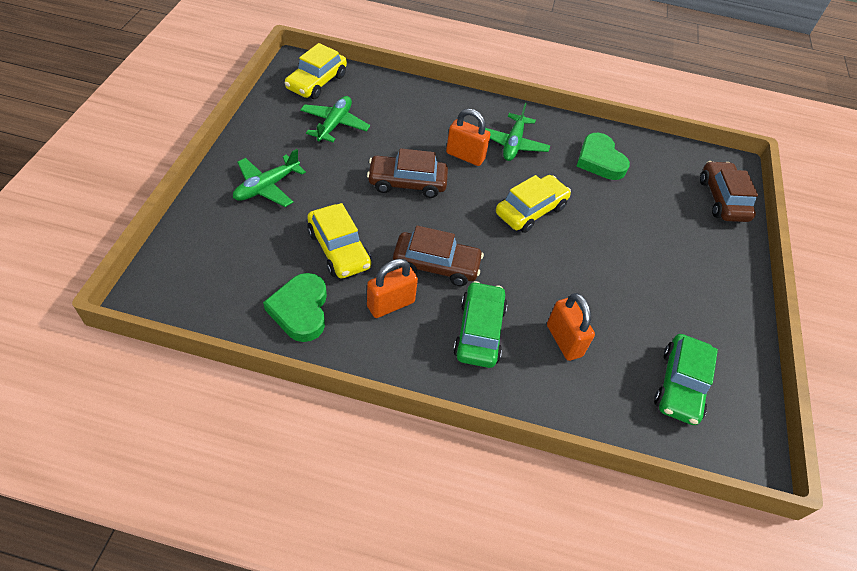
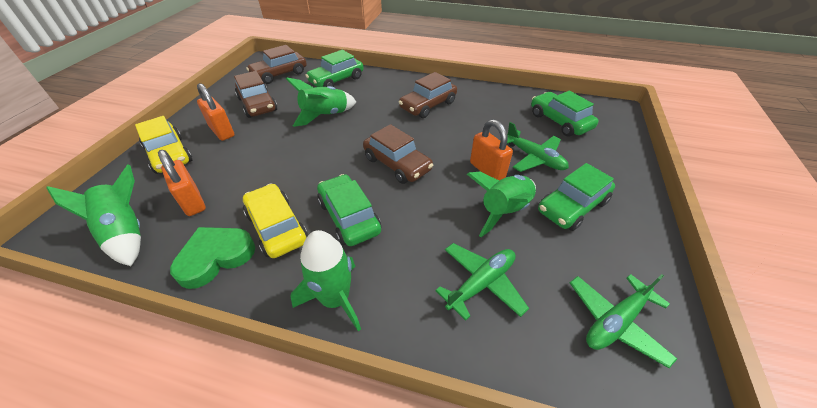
brown car: 3 -> 4
green car: 2 -> 4
green heart: 2 -> 1
green rocket: 0 -> 4
yellow car: 3 -> 2

